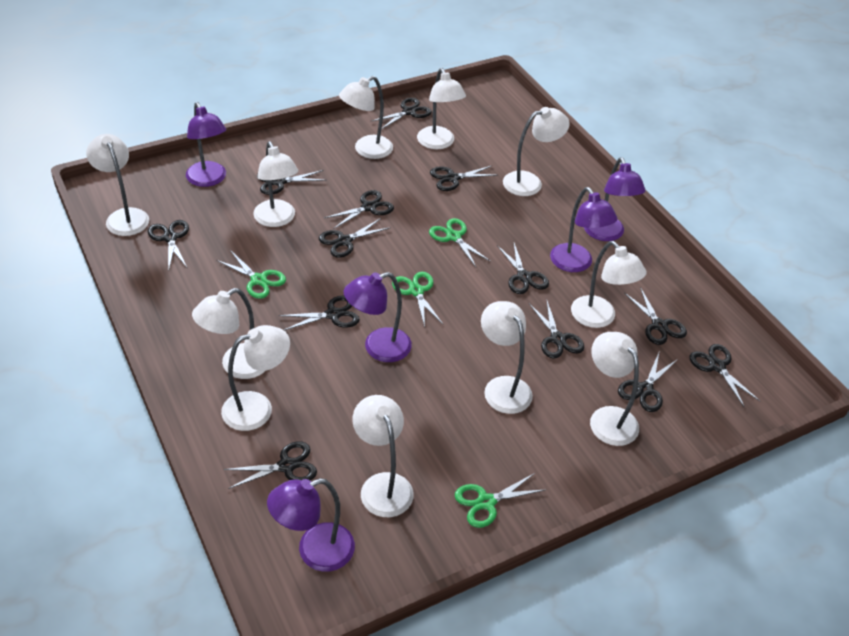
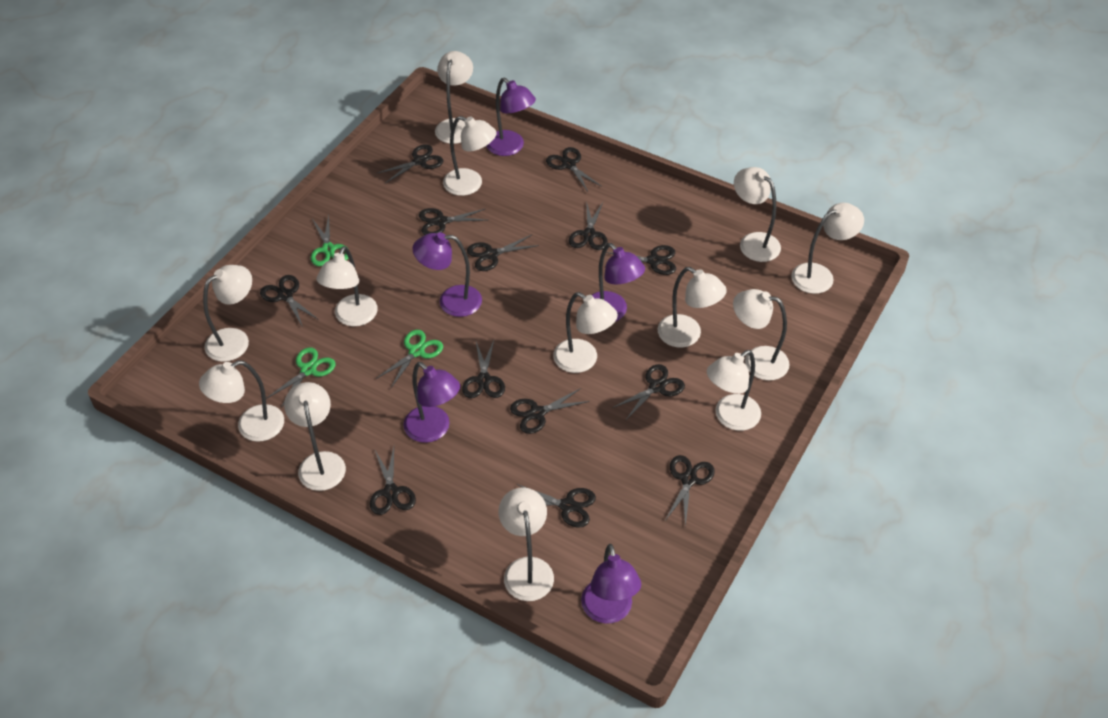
green scissors: 4 -> 3
white lamp: 11 -> 13

